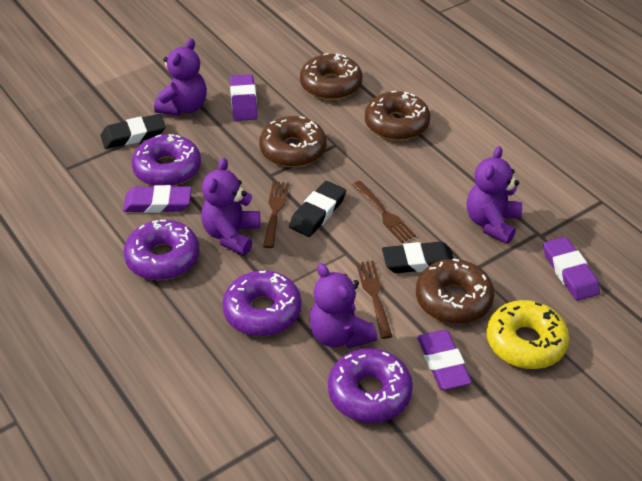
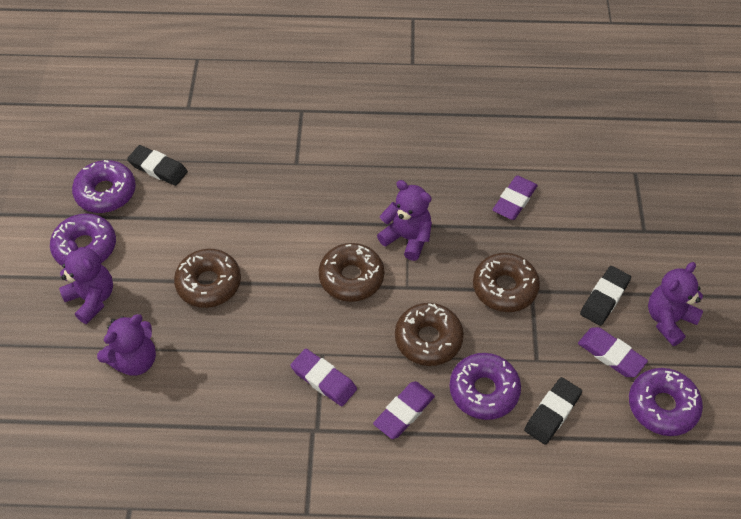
brown fork: 3 -> 0
yellow donut: 1 -> 0

